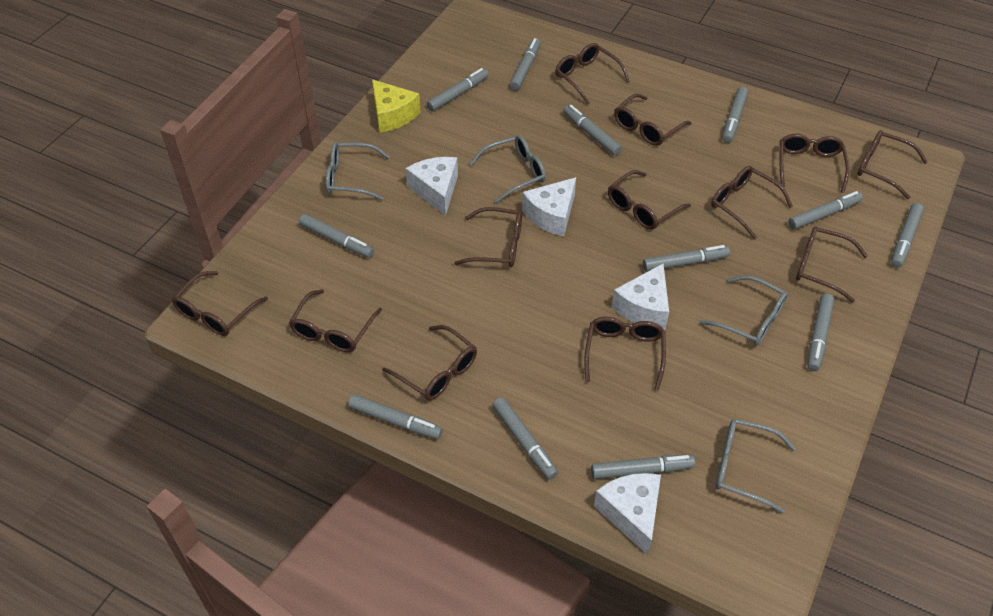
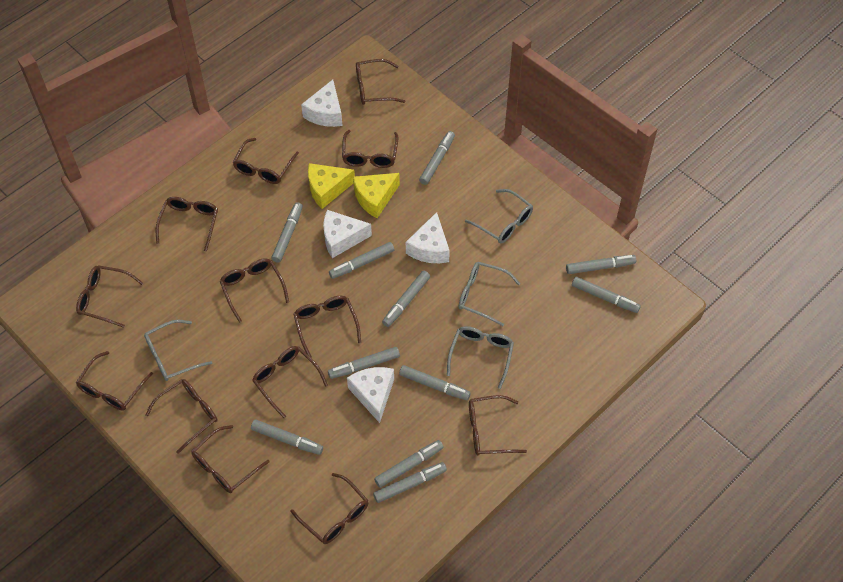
brown glasses: 12 -> 13
grey marker: 12 -> 11
yellow cheese: 1 -> 2

